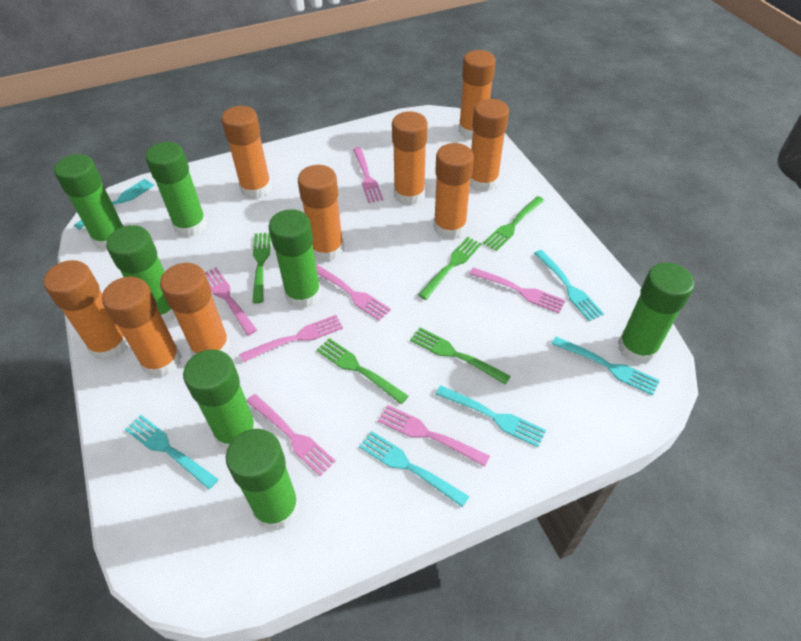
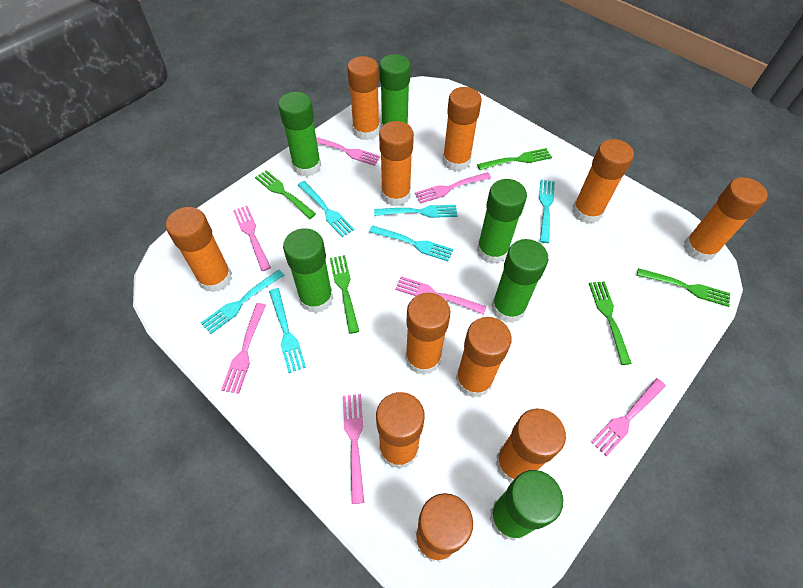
green glue stick: 7 -> 6
orange glue stick: 9 -> 11

